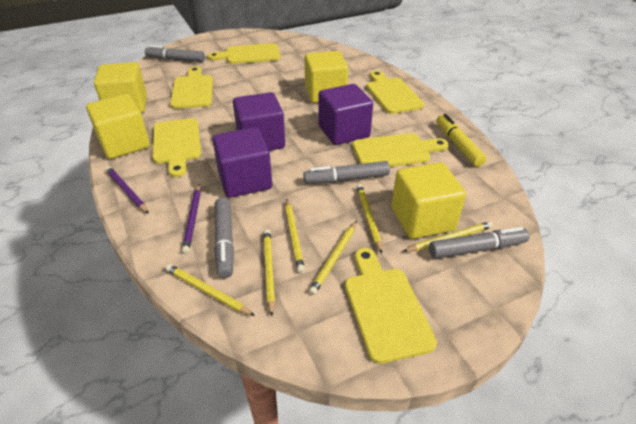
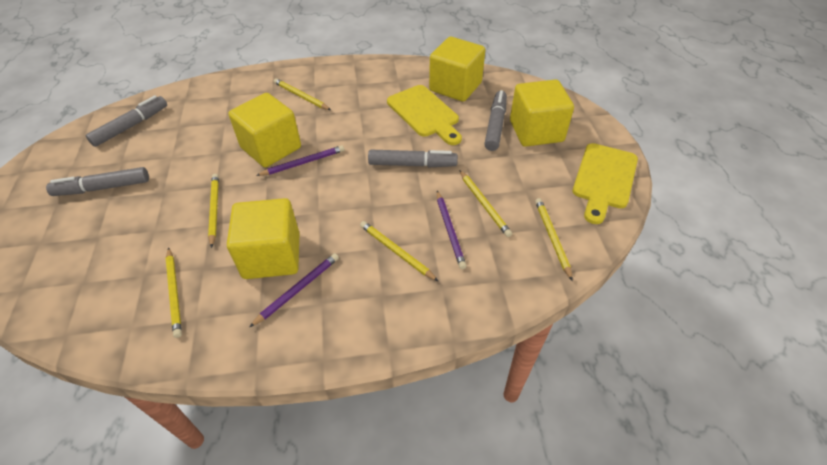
purple cube: 3 -> 0
purple pencil: 2 -> 3
yellow cutting board: 6 -> 2
yellow marker: 1 -> 0

